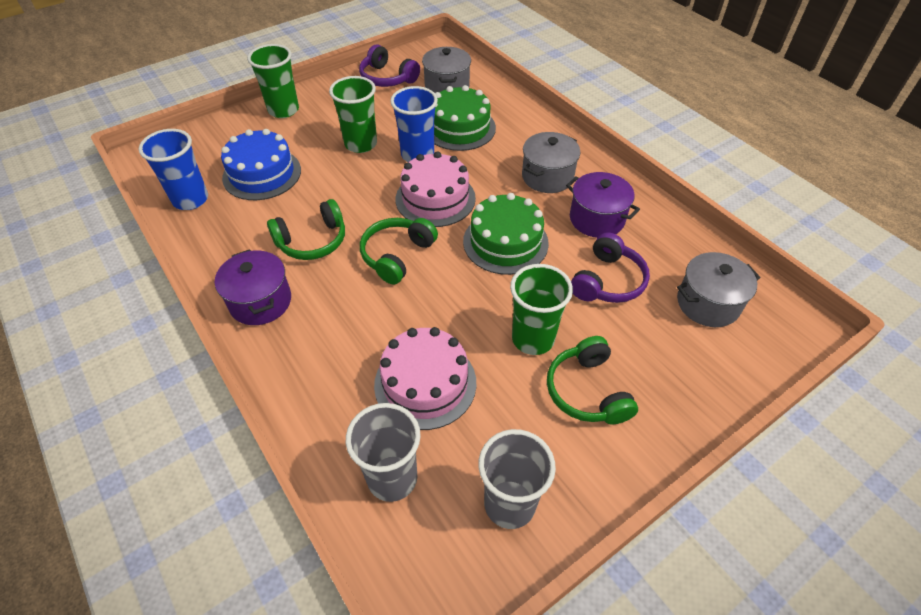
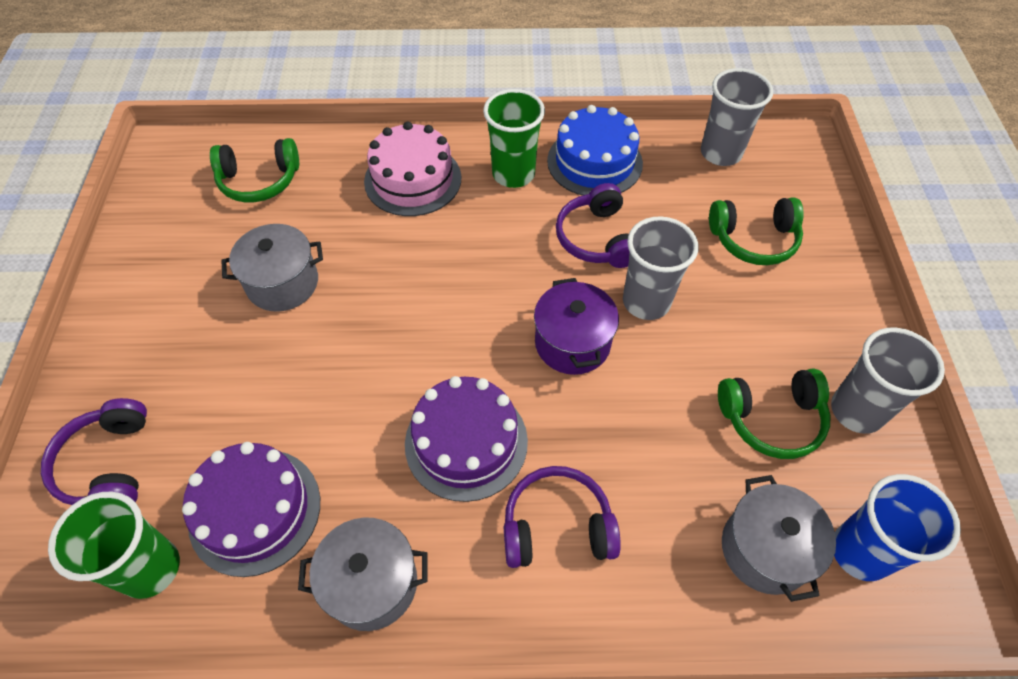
blue cup: 2 -> 1
green cake: 2 -> 0
green cup: 3 -> 2
grey cup: 2 -> 3
pink cake: 2 -> 1
purple cake: 0 -> 2
purple headphones: 2 -> 3
purple pot: 2 -> 1

